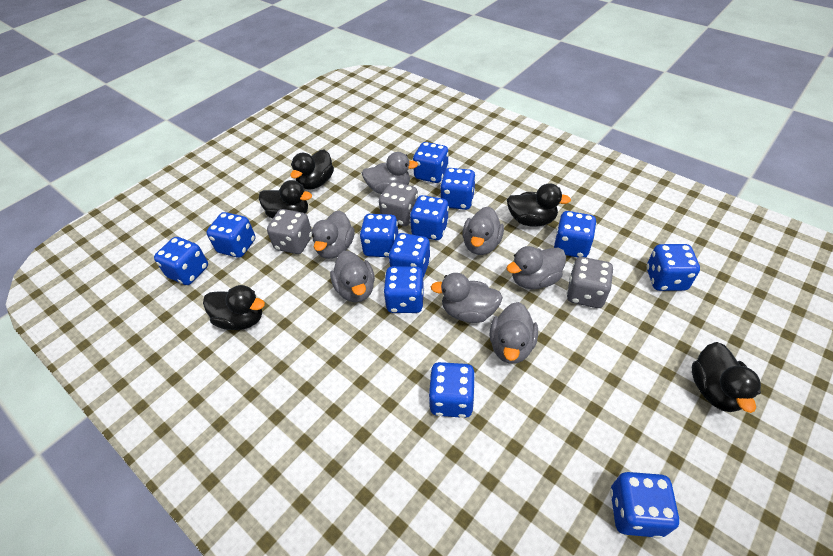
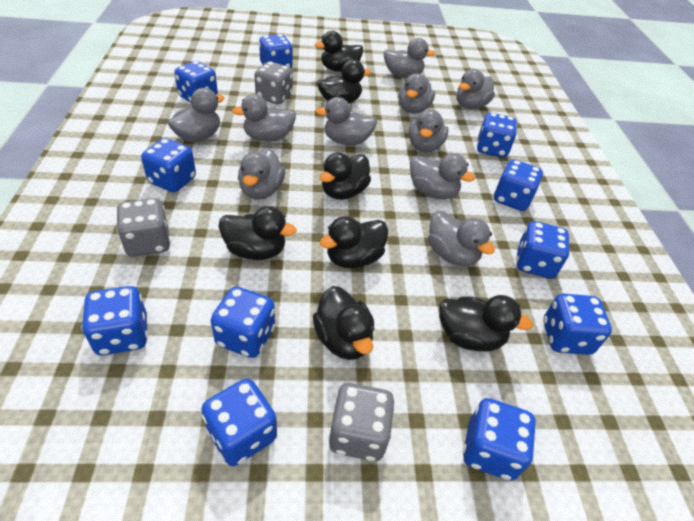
black duck: 5 -> 7
blue dice: 12 -> 11
grey duck: 7 -> 10

